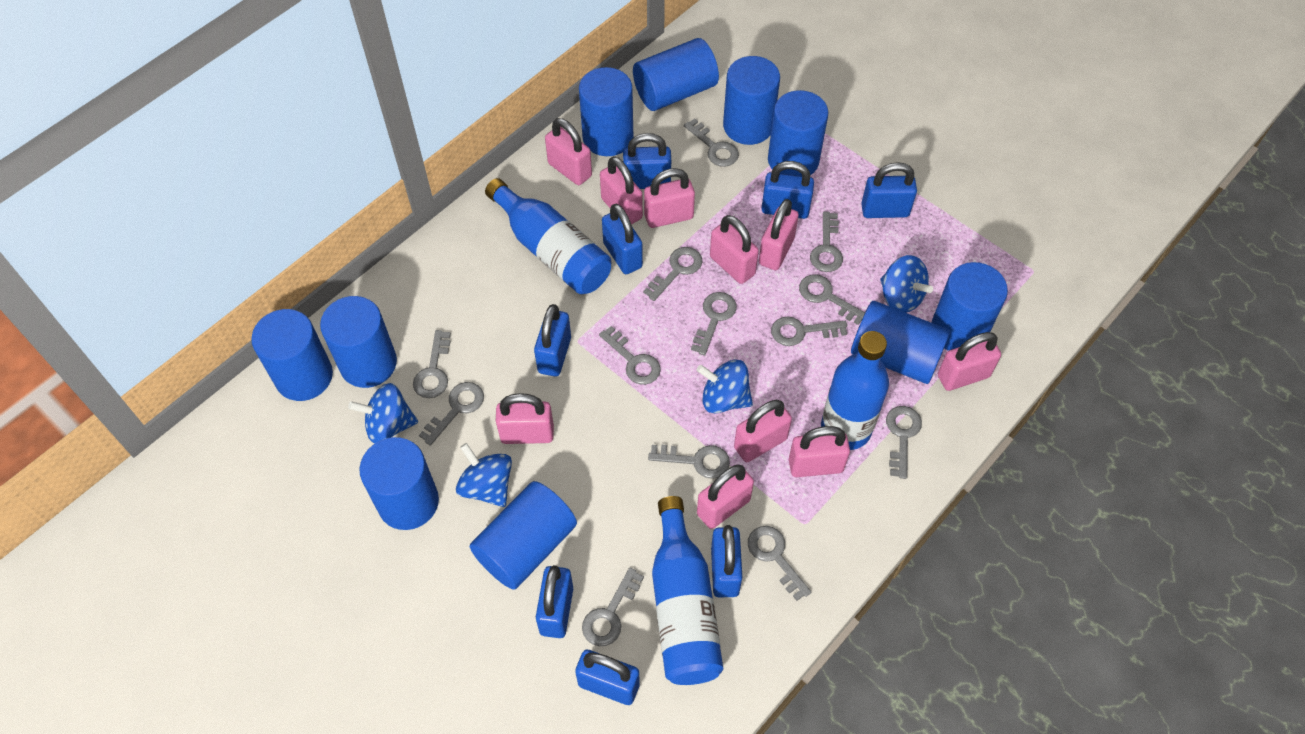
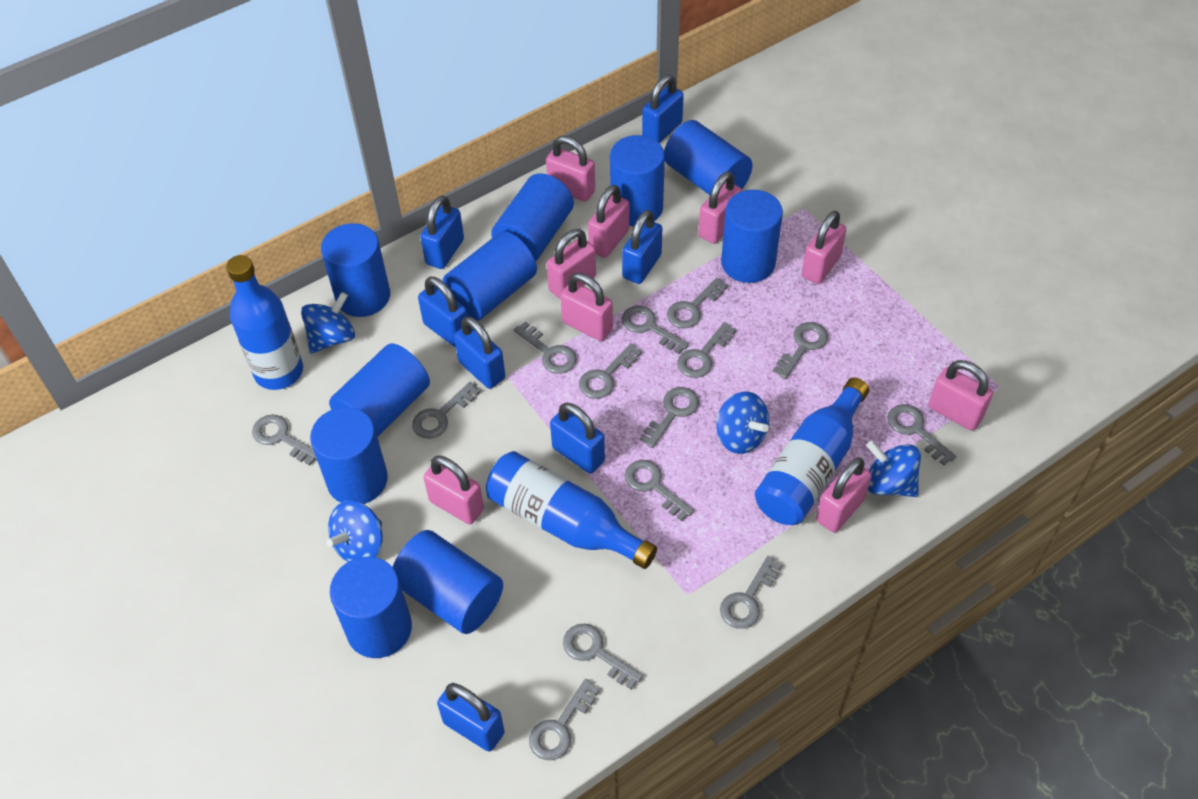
blue padlock: 8 -> 7
grey key: 13 -> 14
pink padlock: 10 -> 9

